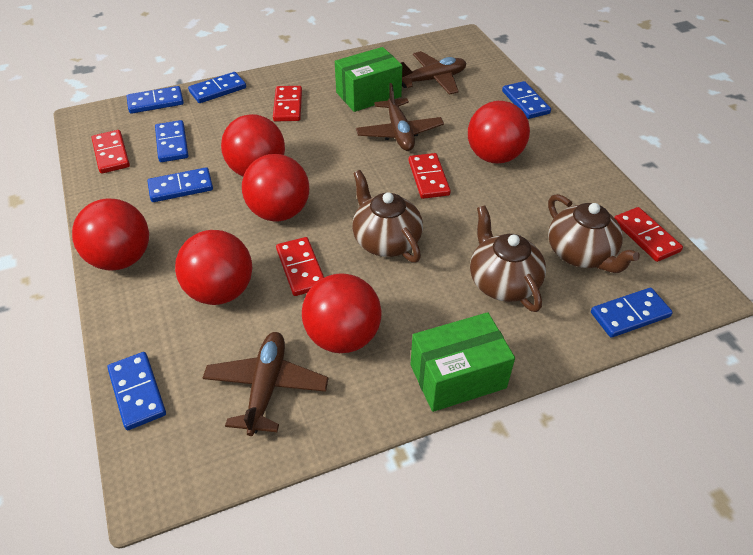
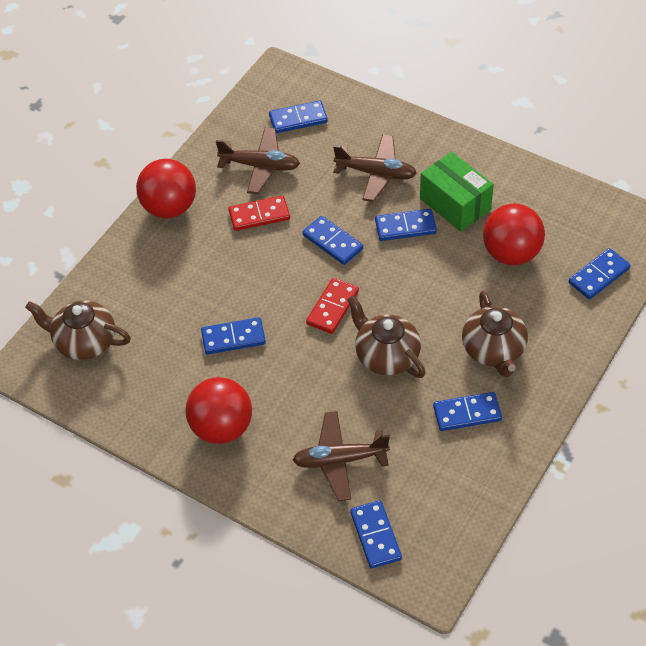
green box: 2 -> 1
red ball: 6 -> 3
red domino: 5 -> 2

